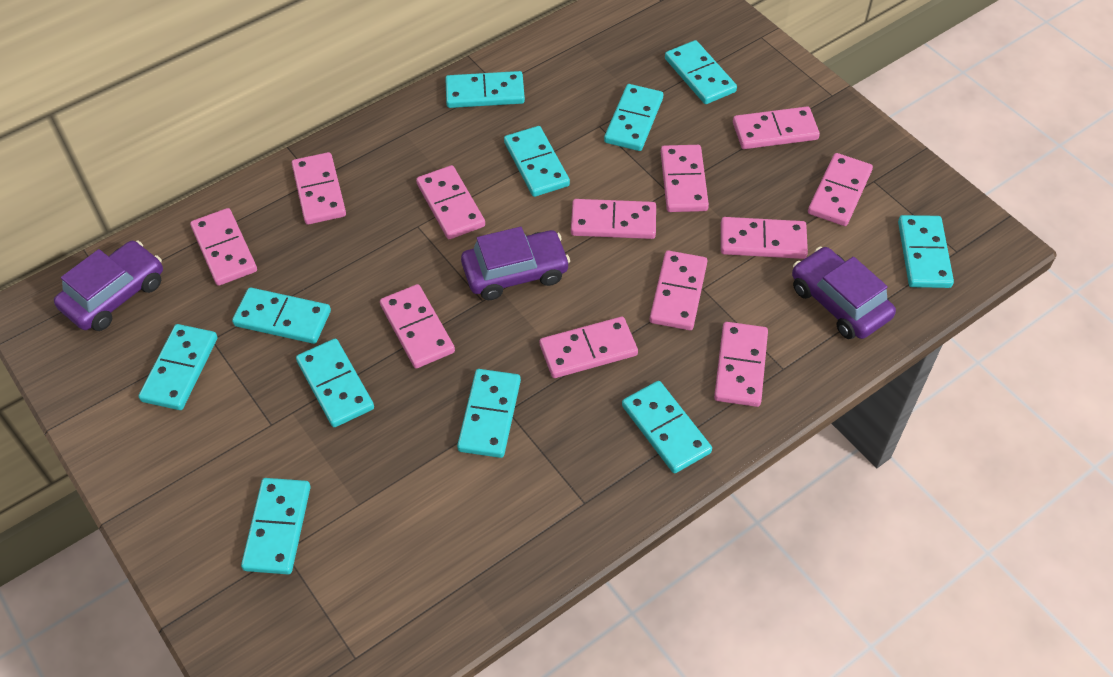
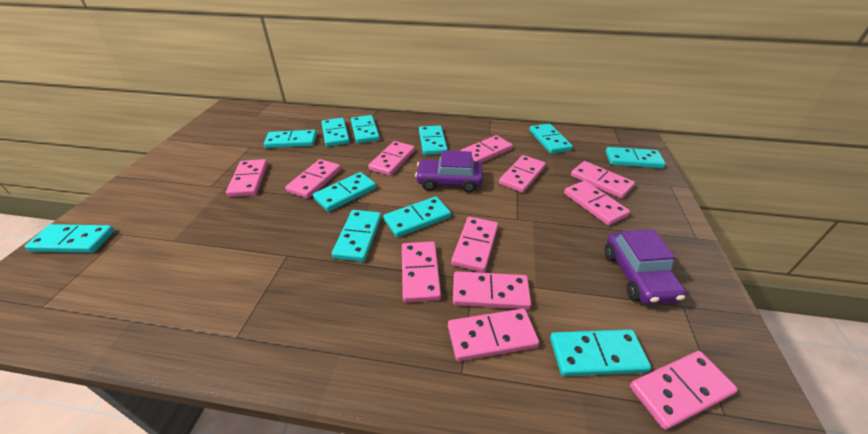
purple car: 3 -> 2

